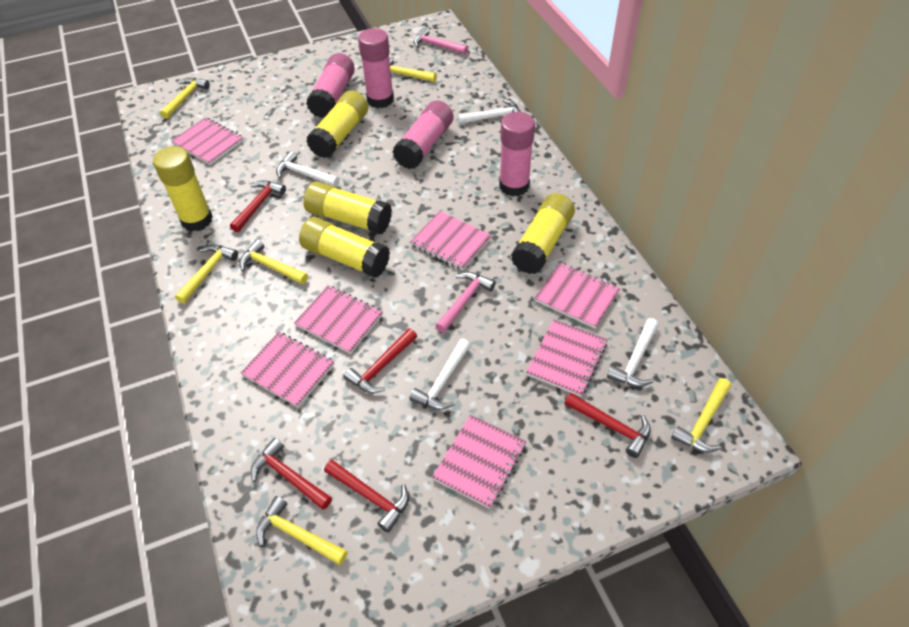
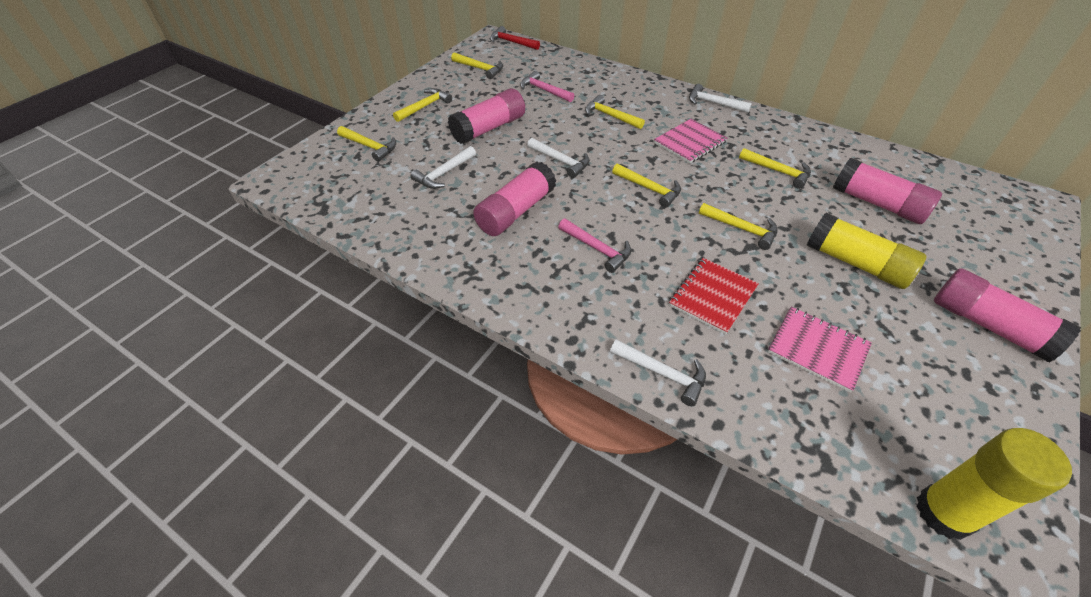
pink notebook: 7 -> 2
red hammer: 5 -> 1
red notebook: 0 -> 1
yellow glue stick: 5 -> 2
yellow hammer: 6 -> 7

